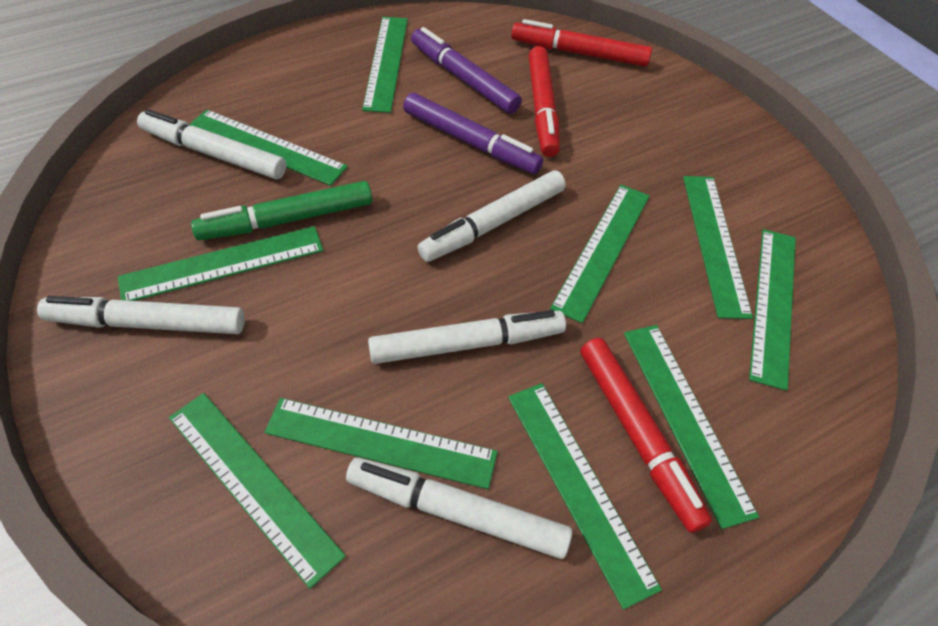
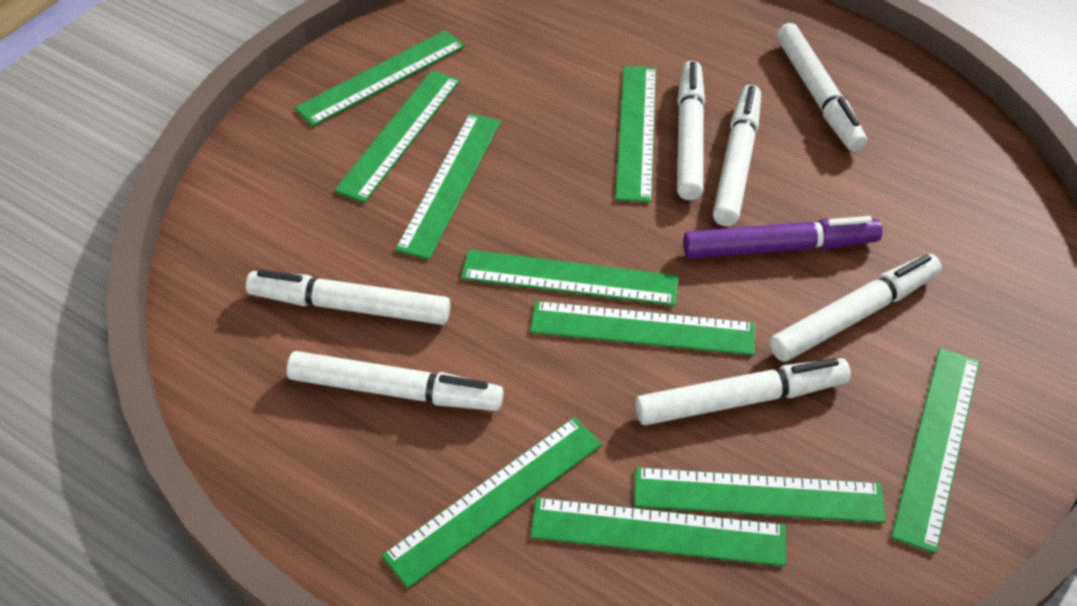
green marker: 1 -> 0
purple marker: 2 -> 1
red marker: 3 -> 0
white marker: 5 -> 7

